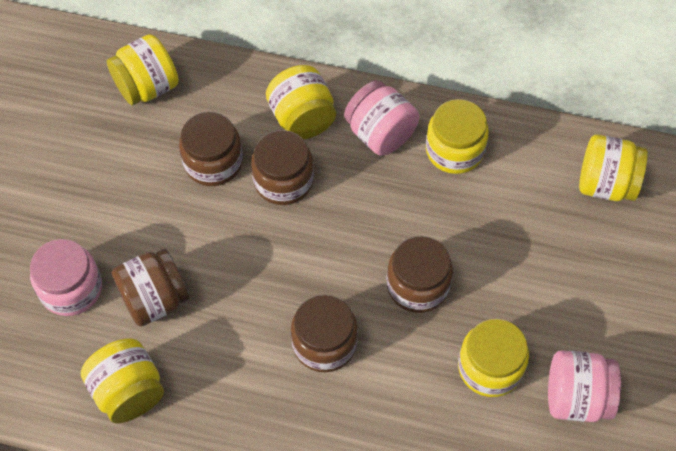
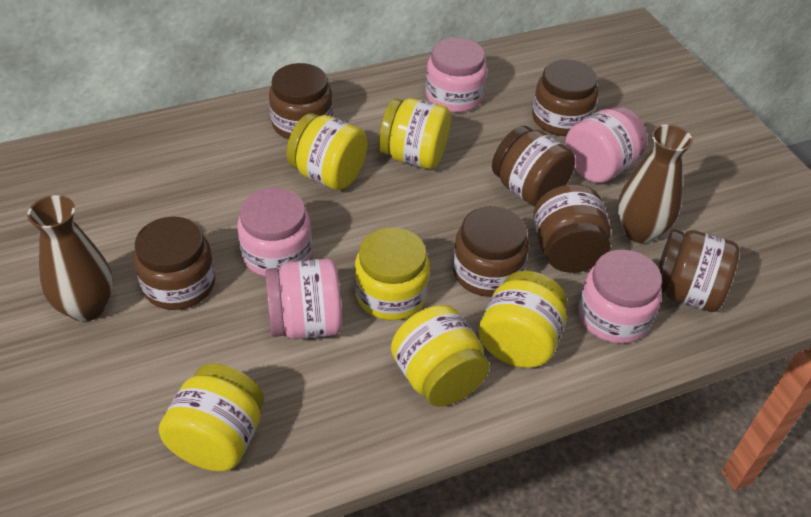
brown jar: 5 -> 7
brown vase: 0 -> 2
pink jar: 3 -> 5

